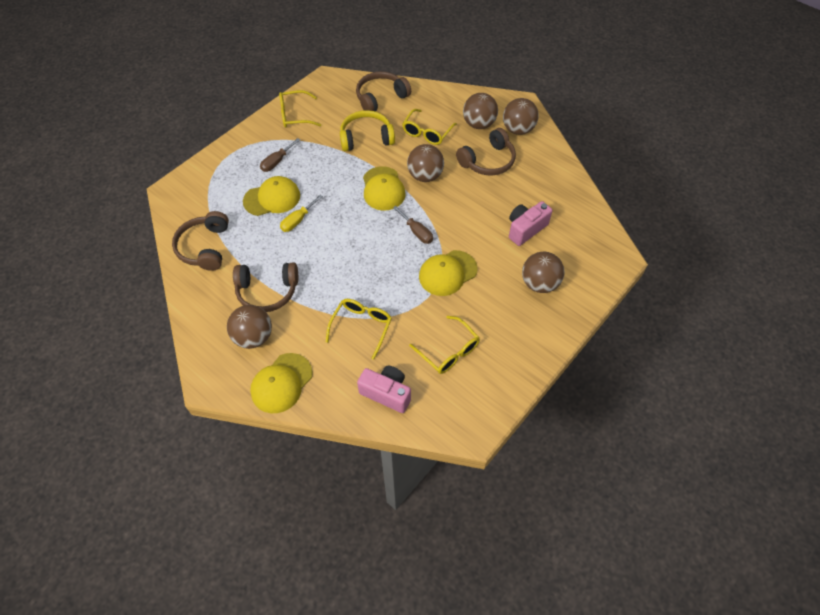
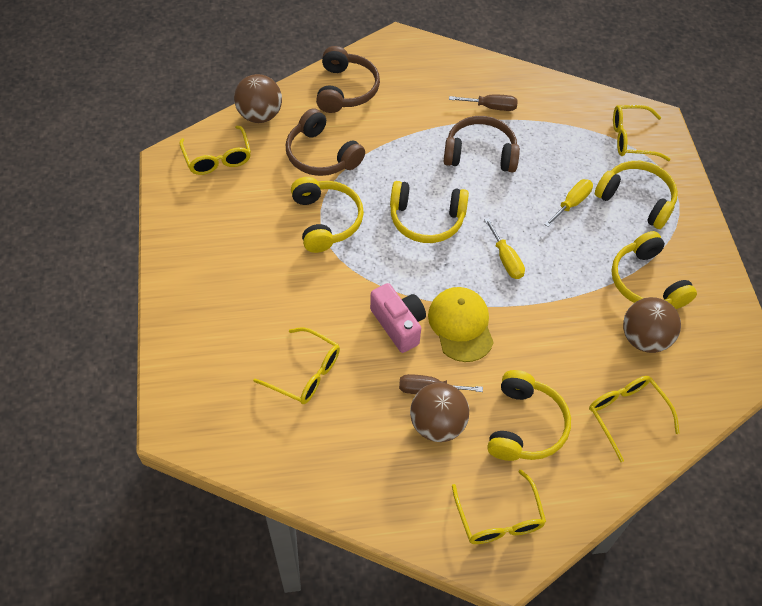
brown ball: 5 -> 3
brown headphones: 4 -> 3
pink camera: 2 -> 1
yellow cap: 4 -> 1
yellow glasses: 4 -> 5
yellow headphones: 1 -> 5
yellow screwdriver: 1 -> 2

